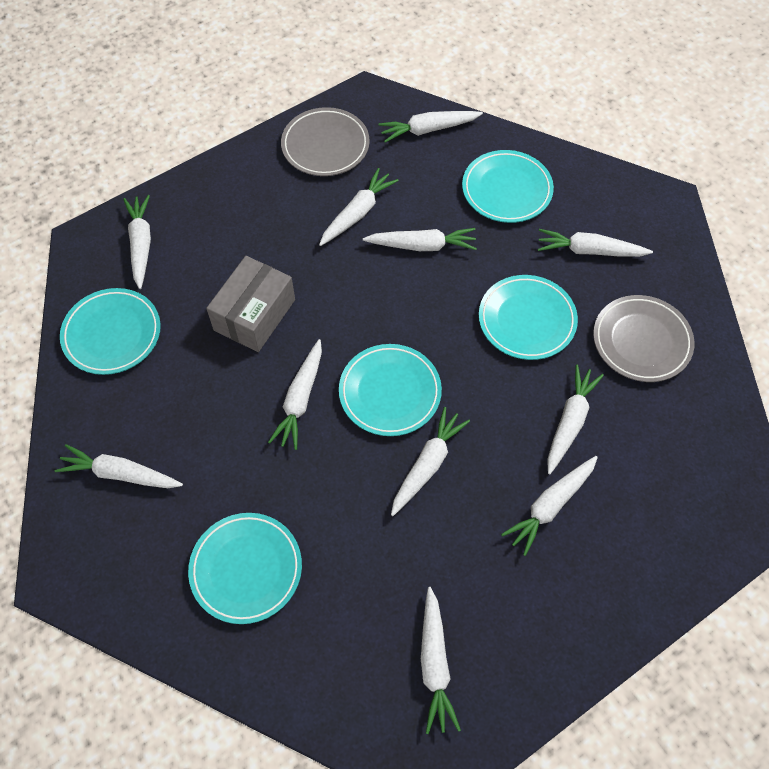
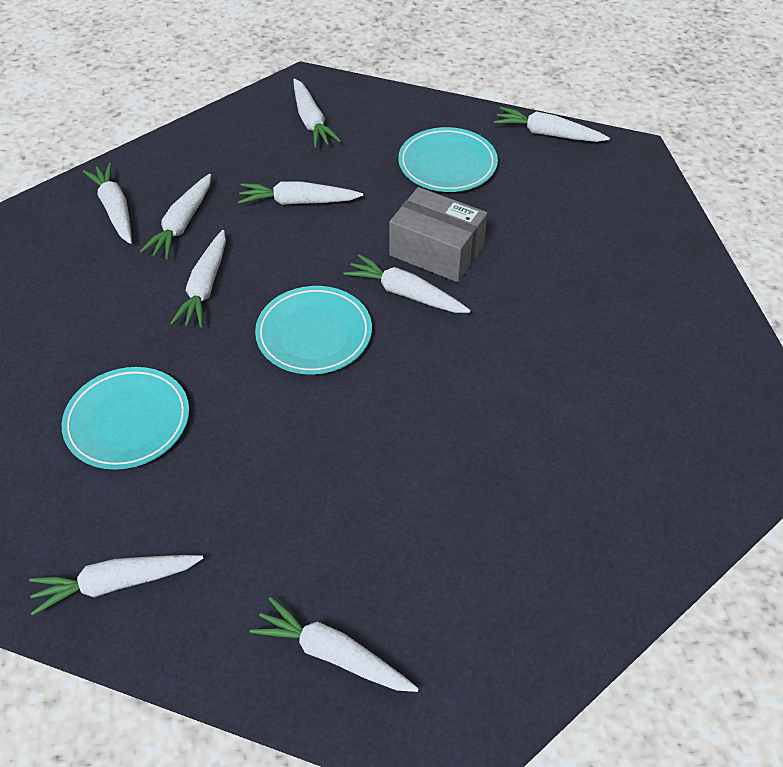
grey plate: 2 -> 0
turquoise plate: 5 -> 3
white carrot: 11 -> 9

